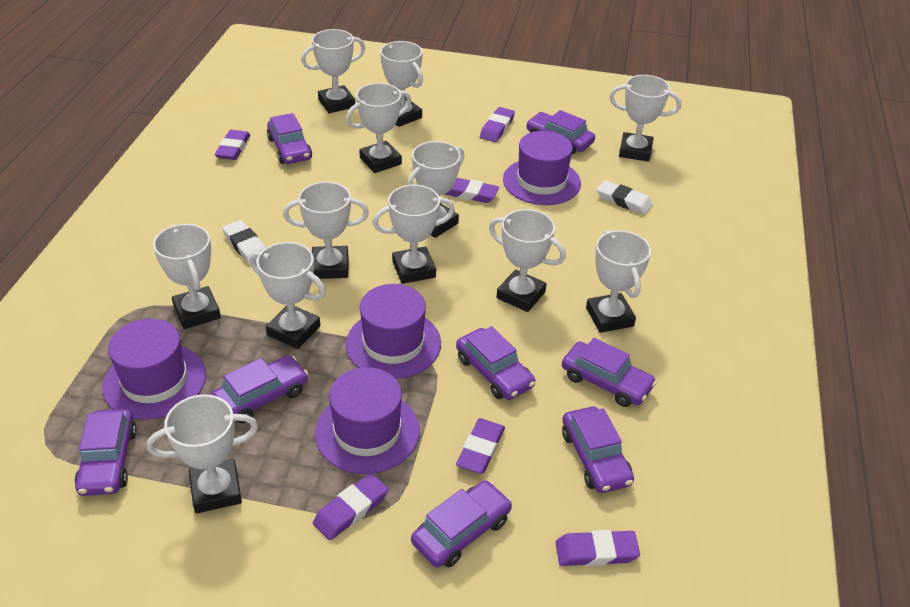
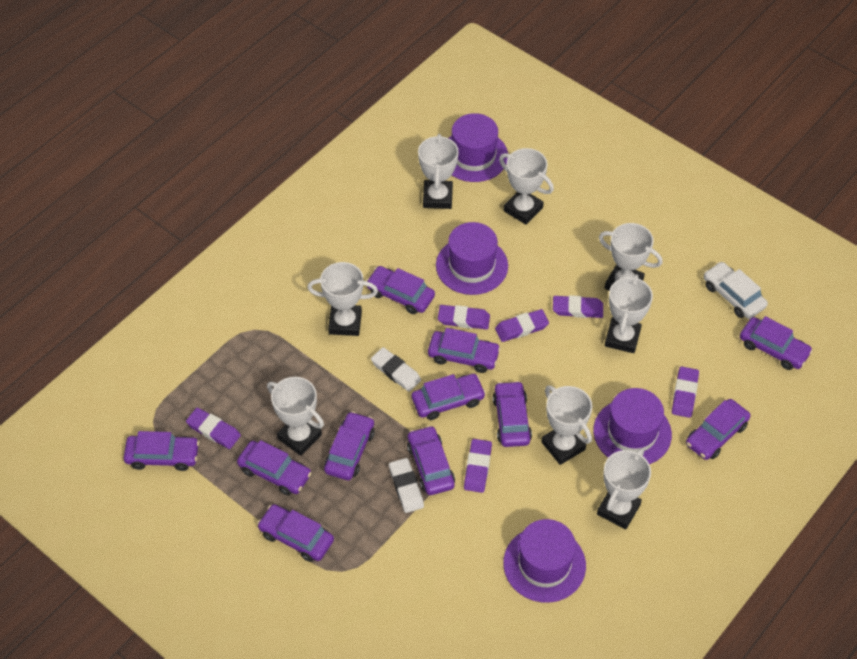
purple car: 8 -> 11
white car: 0 -> 1
white trophy: 12 -> 8

